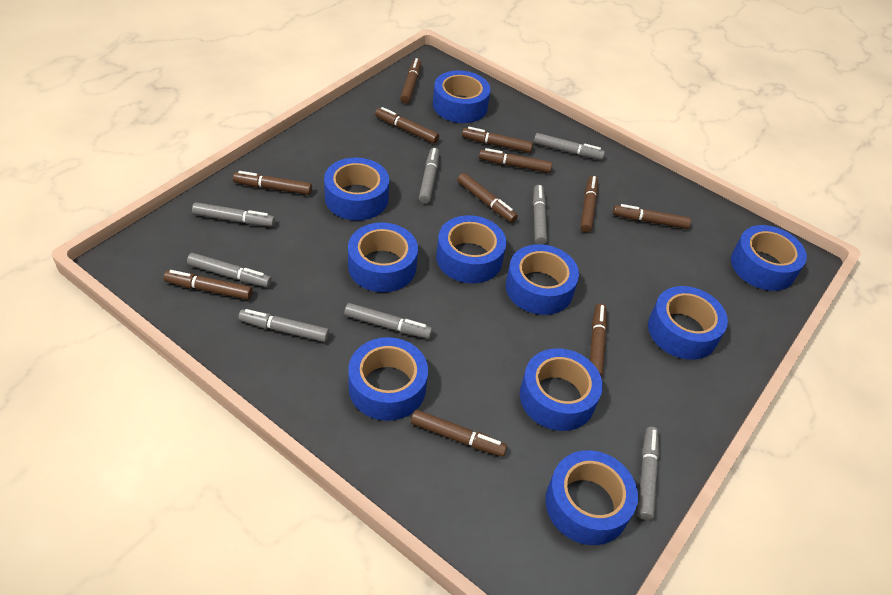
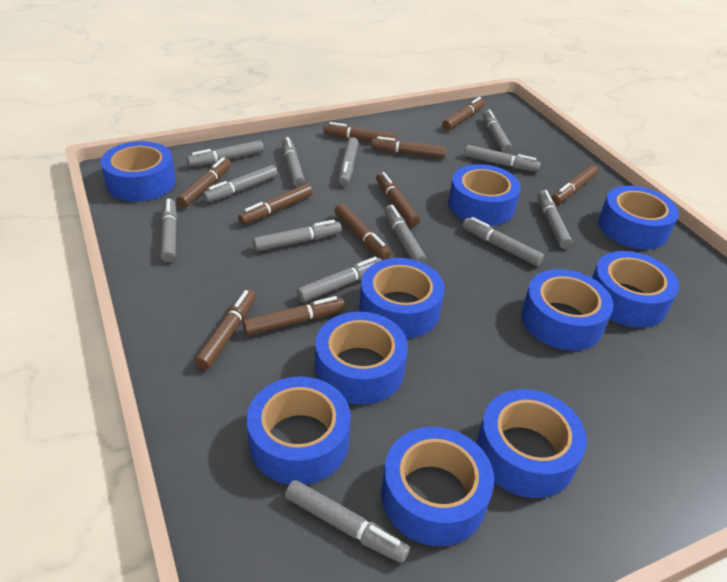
brown marker: 11 -> 10
grey marker: 8 -> 13

